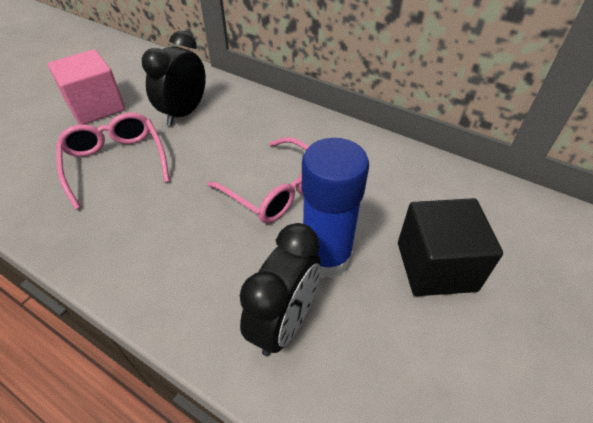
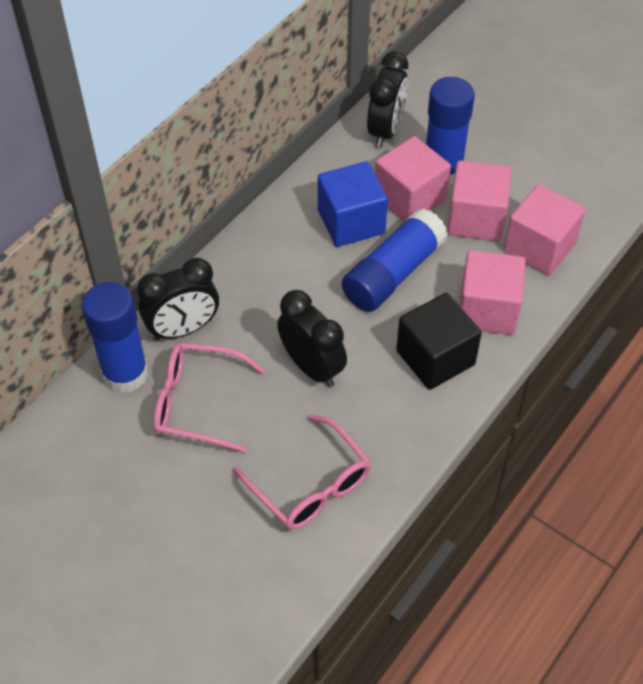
black clock: 2 -> 3
blue cube: 0 -> 1
blue glue stick: 1 -> 3
pink cube: 1 -> 4

